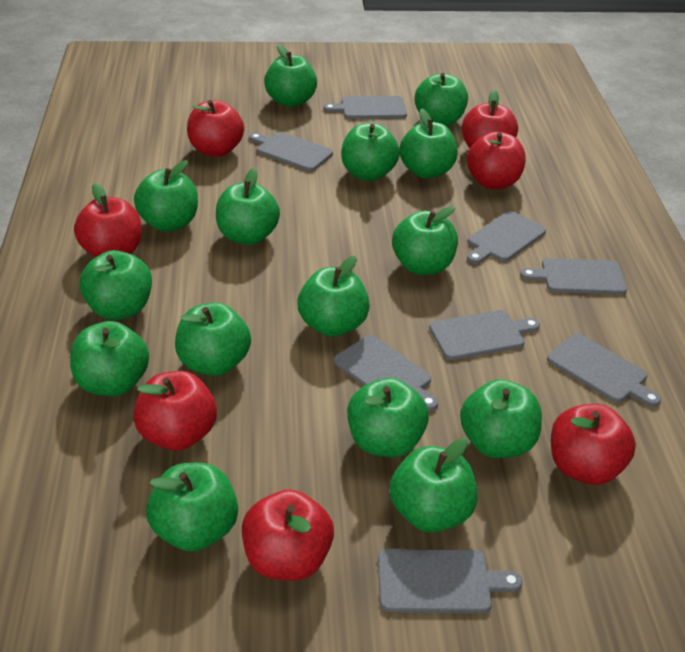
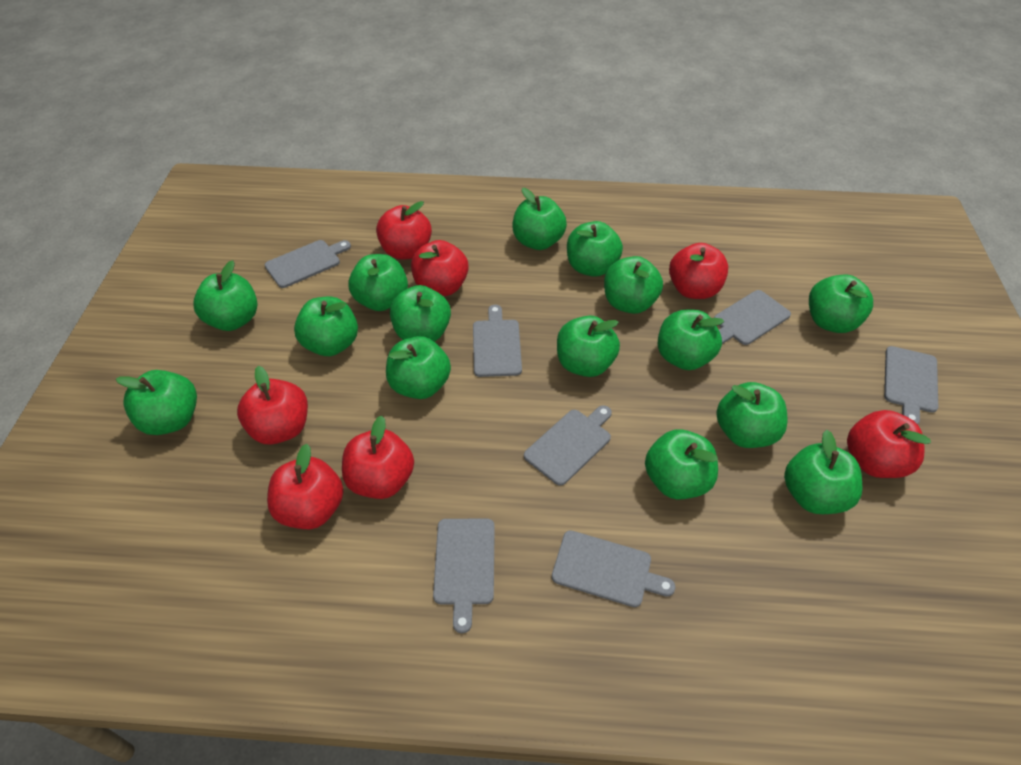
grey cutting board: 8 -> 7

